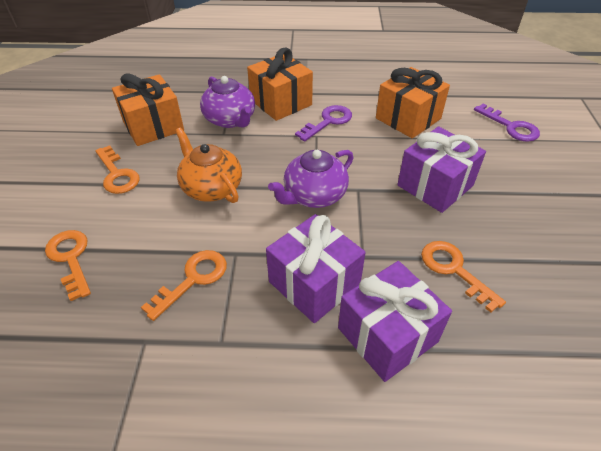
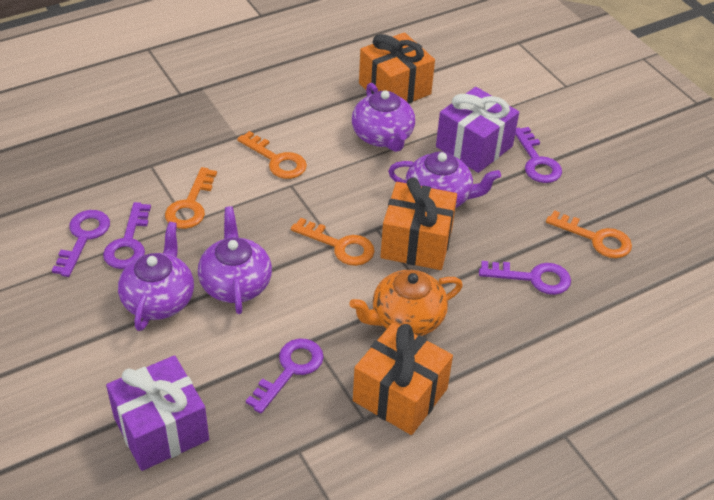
purple gift: 3 -> 2
purple key: 2 -> 5
purple teapot: 2 -> 4

